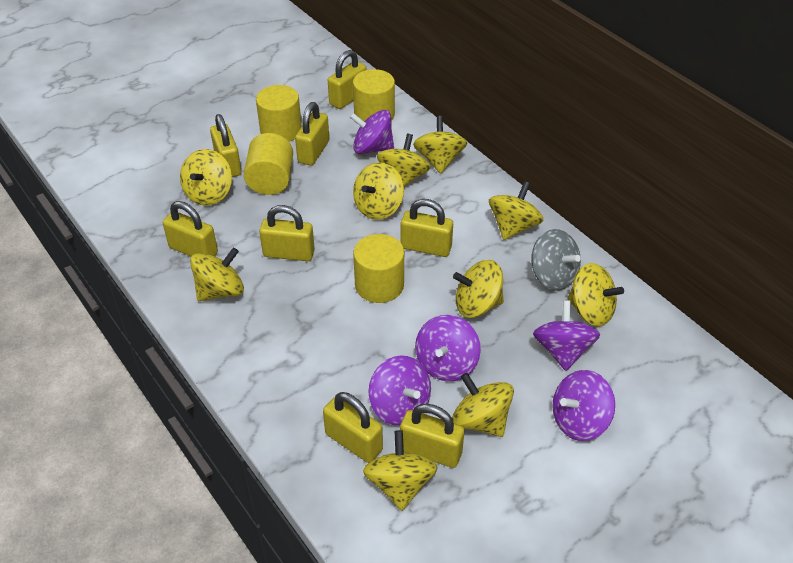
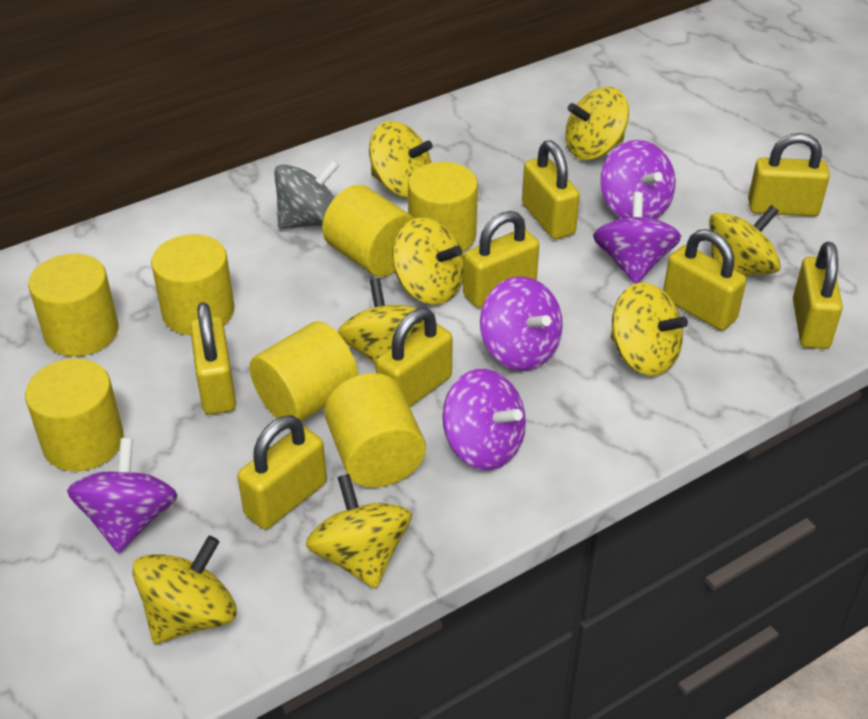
yellow cylinder: 4 -> 7
yellow spinning top: 10 -> 8

